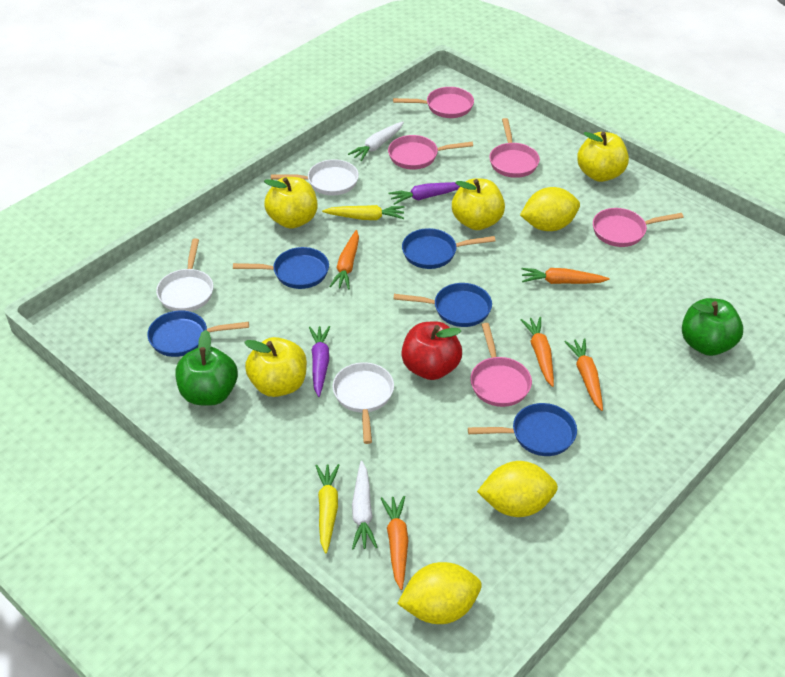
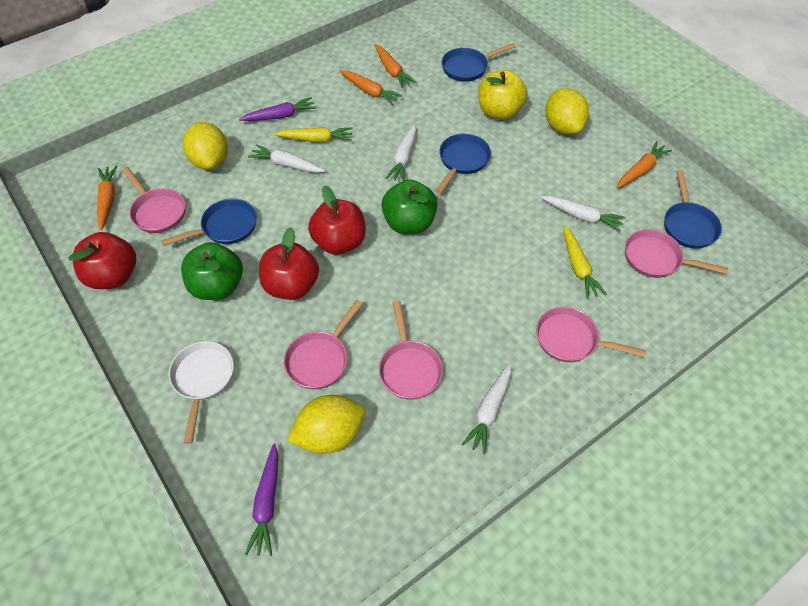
blue pan: 5 -> 4
orange carrot: 5 -> 4
red apple: 1 -> 3
white carrot: 2 -> 4
white pan: 3 -> 1
yellow apple: 4 -> 1

